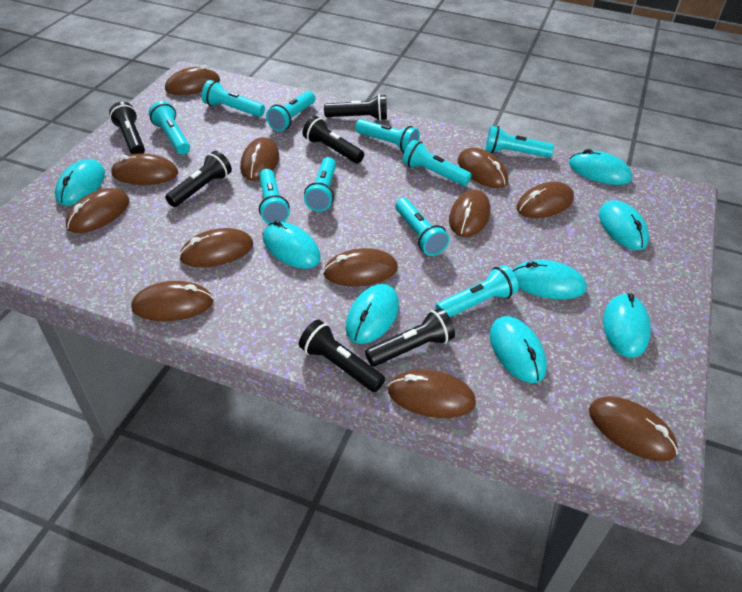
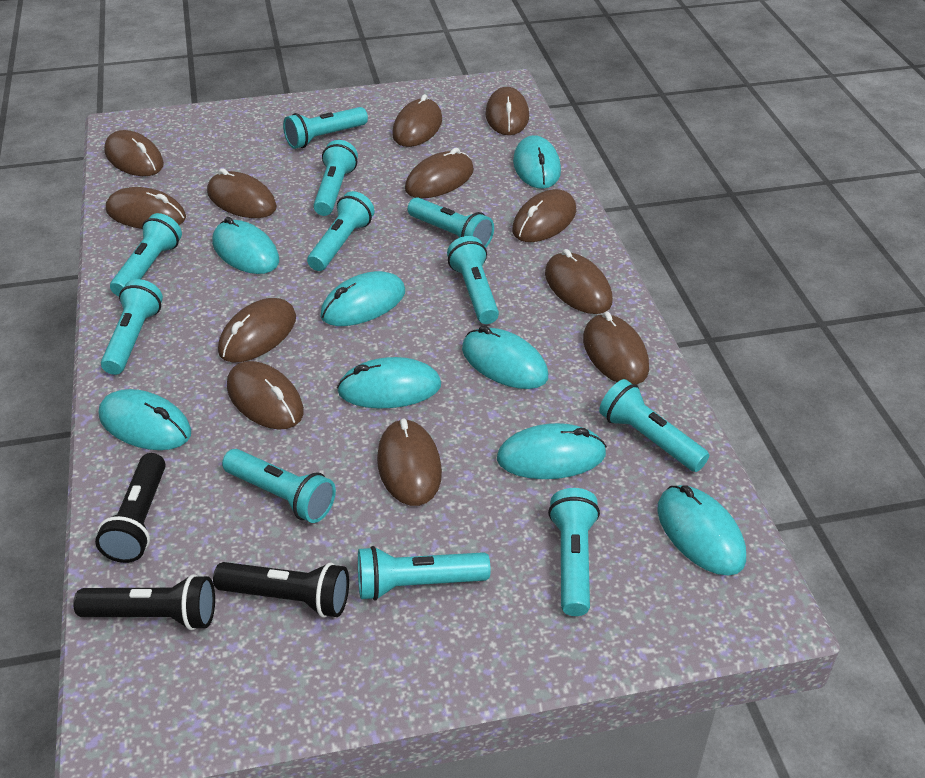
black flashlight: 6 -> 3
turquoise flashlight: 10 -> 11

